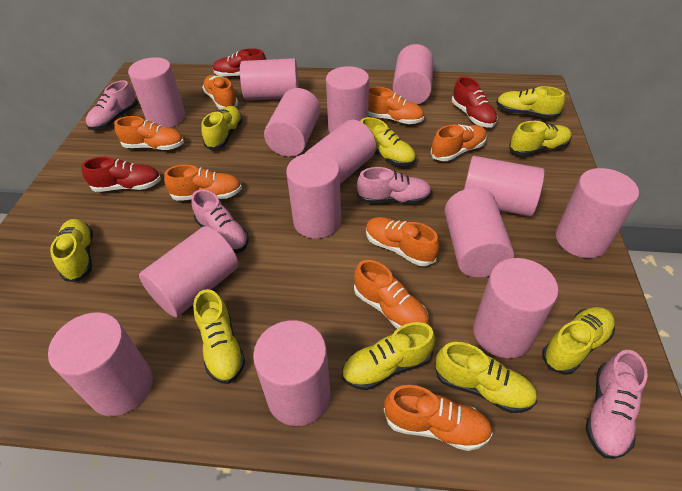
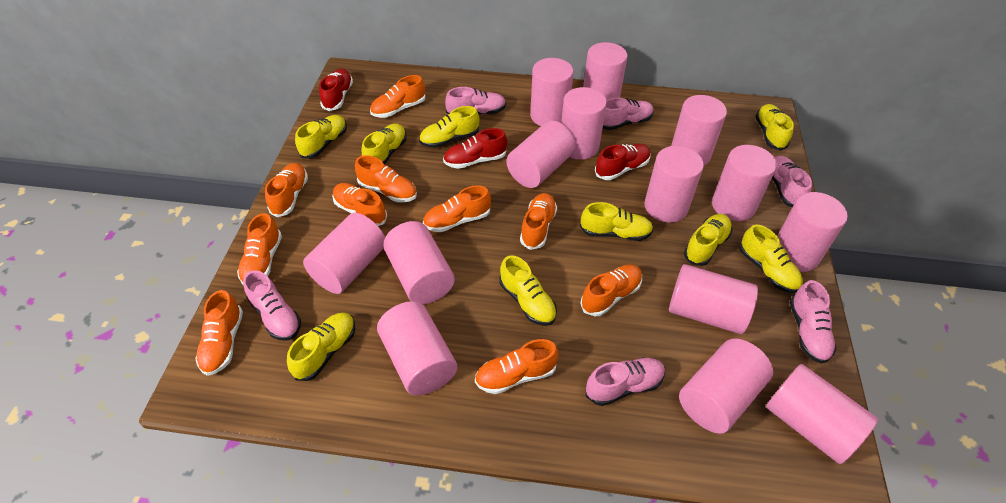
orange shoe: 8 -> 10
pink shoe: 4 -> 6

